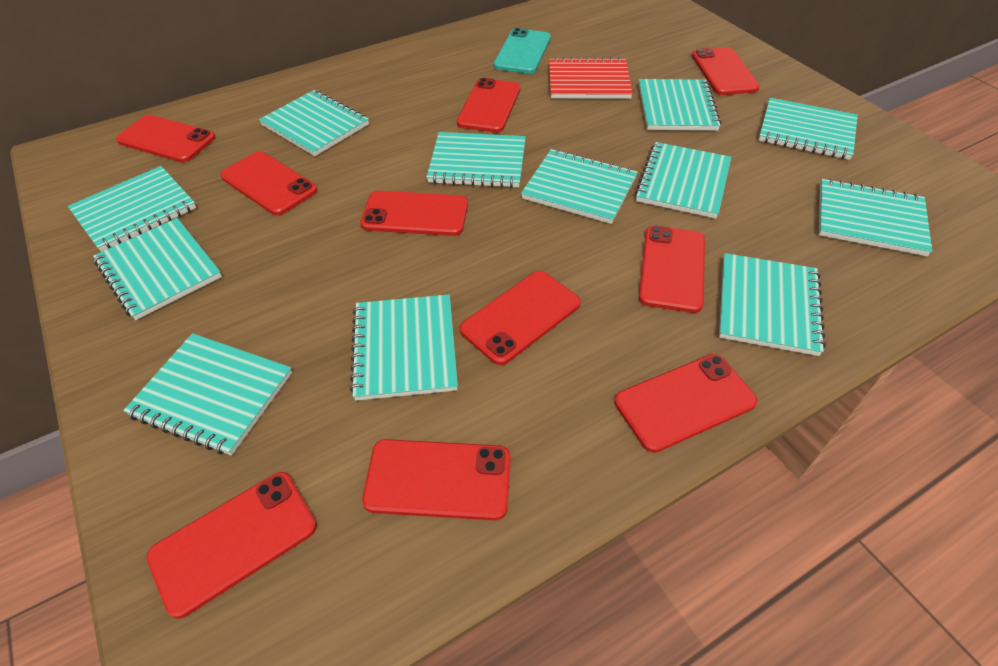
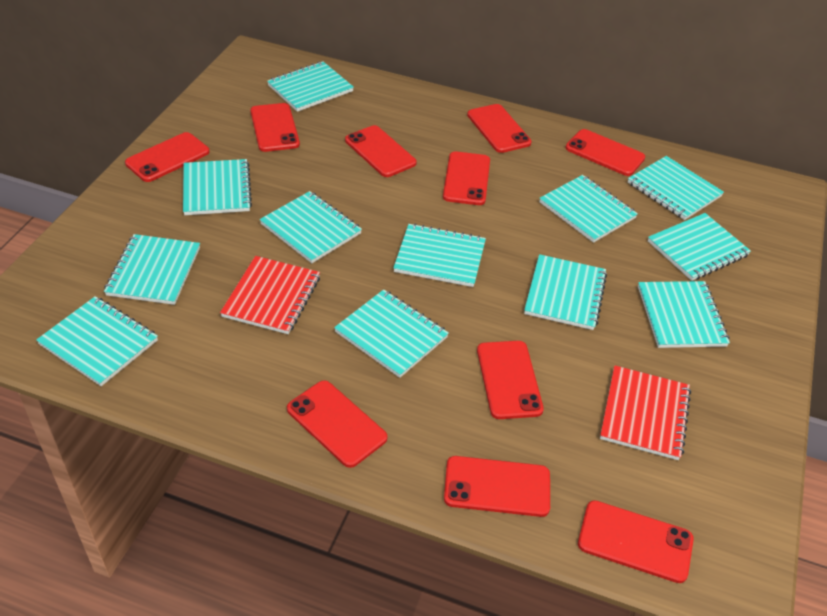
red notebook: 1 -> 2
turquoise phone: 1 -> 0

